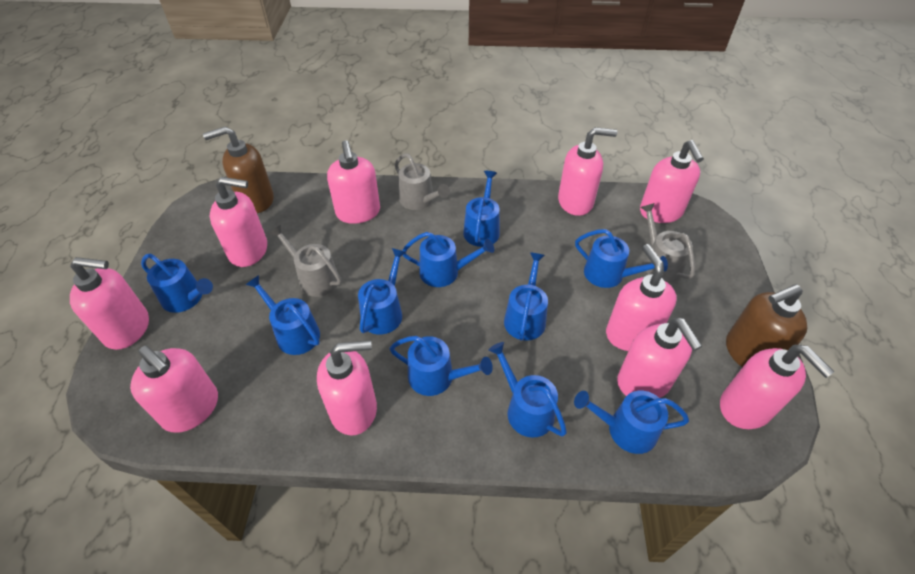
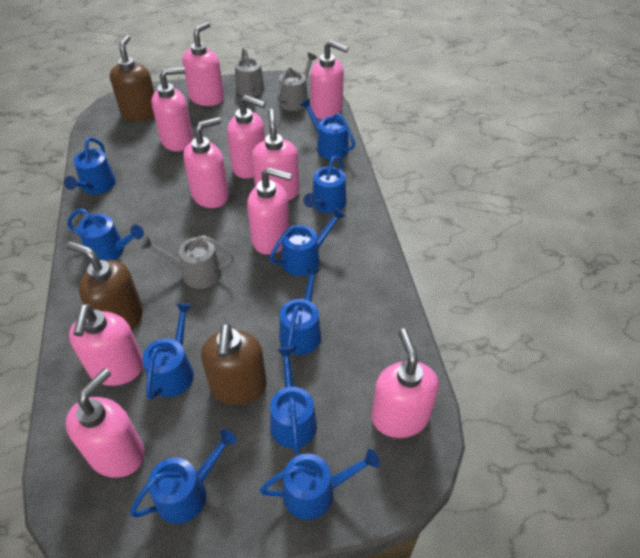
brown soap dispenser: 2 -> 3

